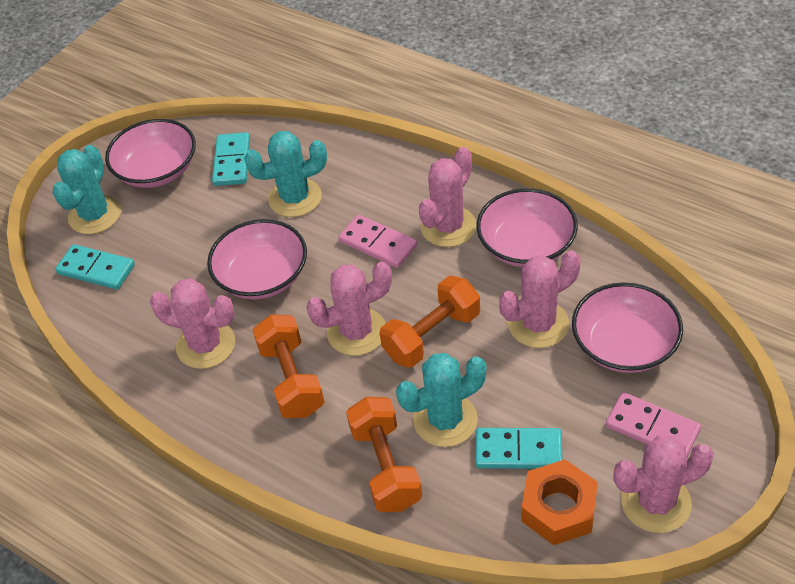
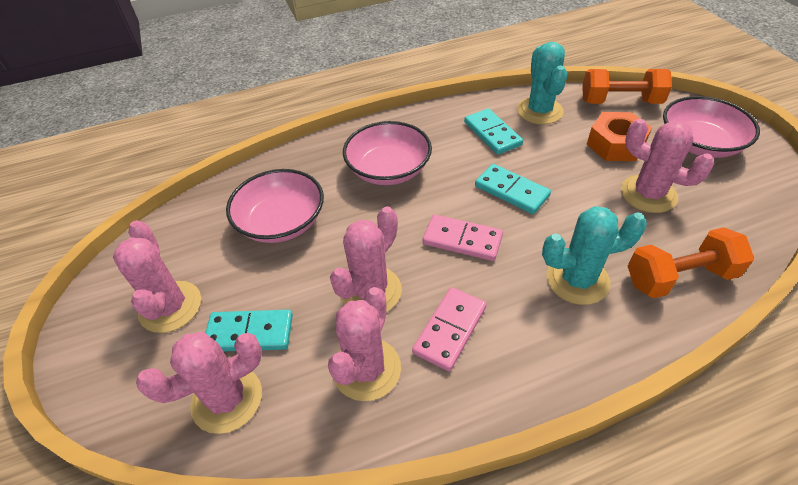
orange dumbbell: 3 -> 2
pink bowl: 4 -> 3
turquoise cactus: 3 -> 2

